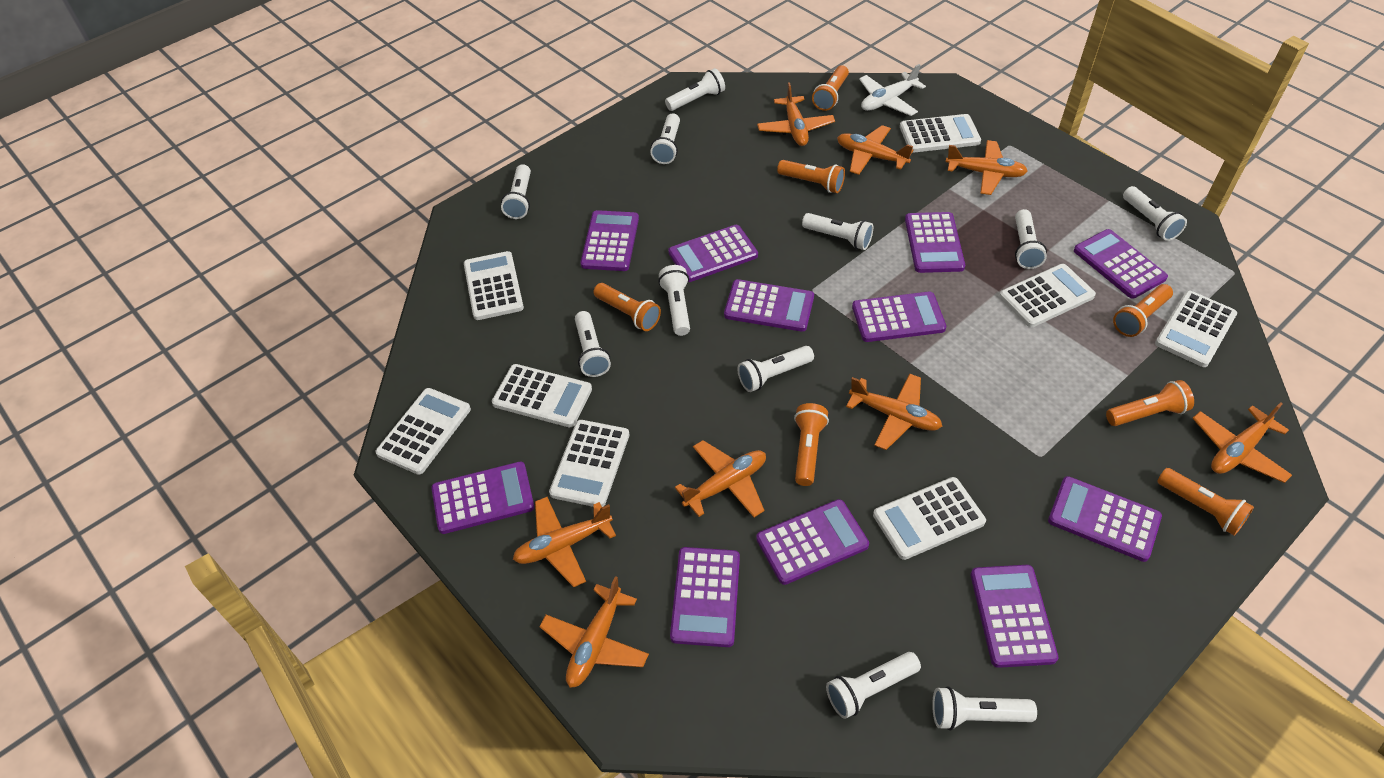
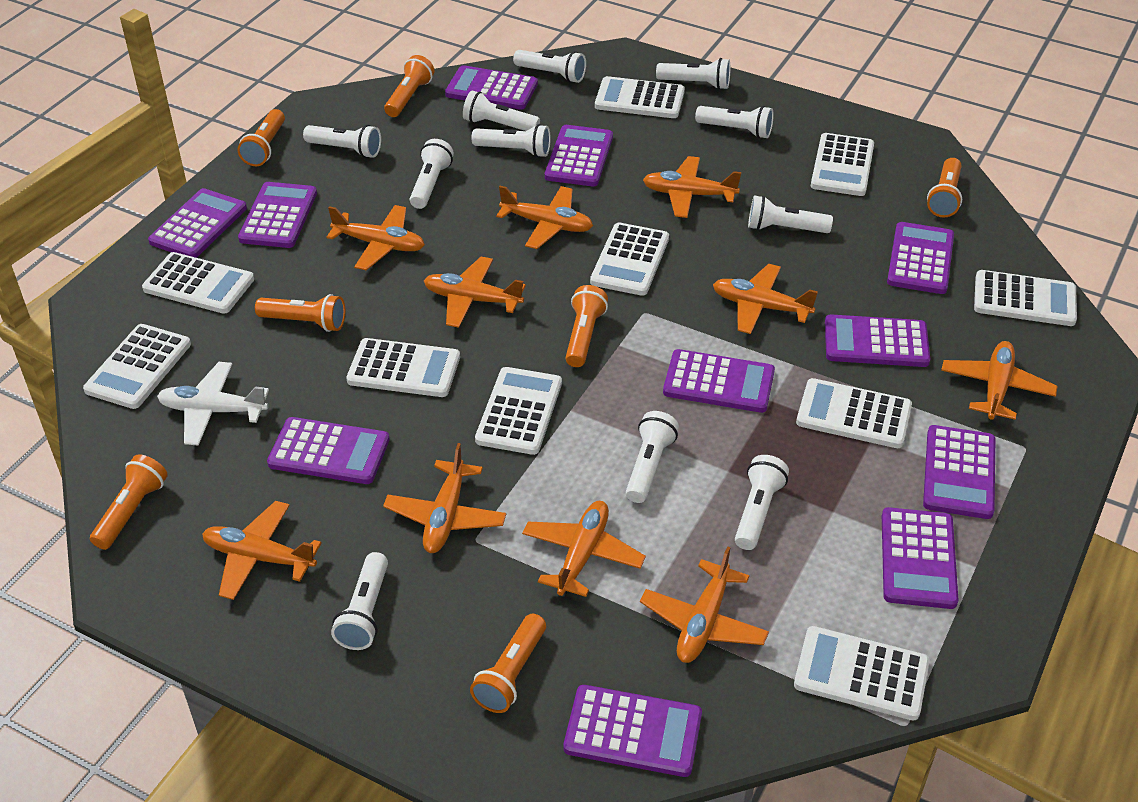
orange plane: 8 -> 10
white calculator: 8 -> 10

